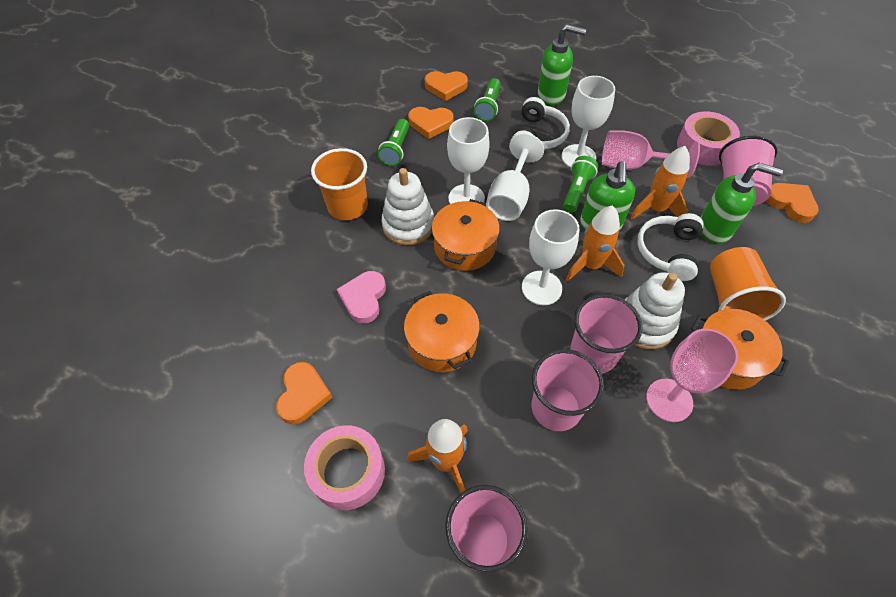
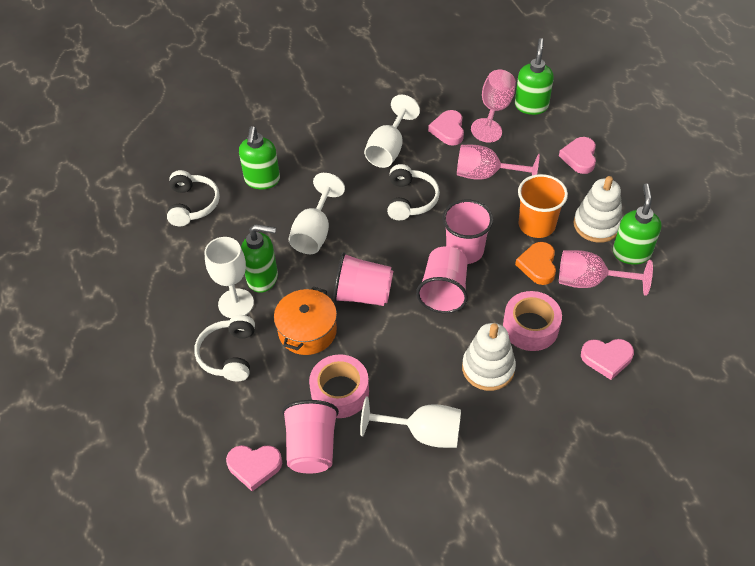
green flashlight: 3 -> 0
green soap dispenser: 3 -> 4
orange cup: 2 -> 1
orange heart: 4 -> 1
orange pot: 3 -> 1
orange rocket: 3 -> 0
pink goblet: 2 -> 3
pink heart: 1 -> 4
white headphones: 2 -> 3

